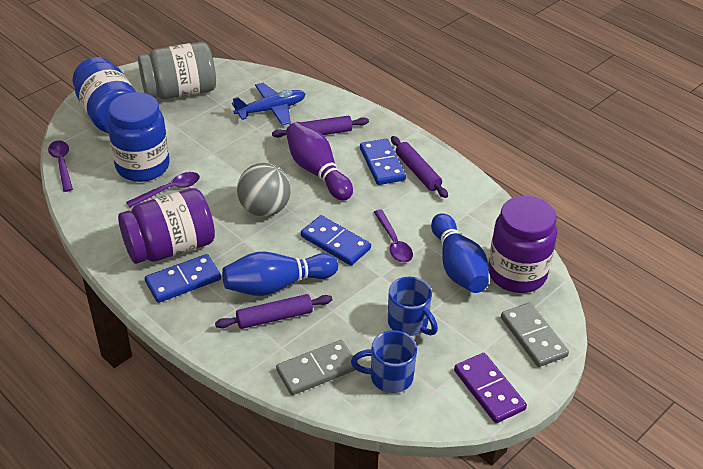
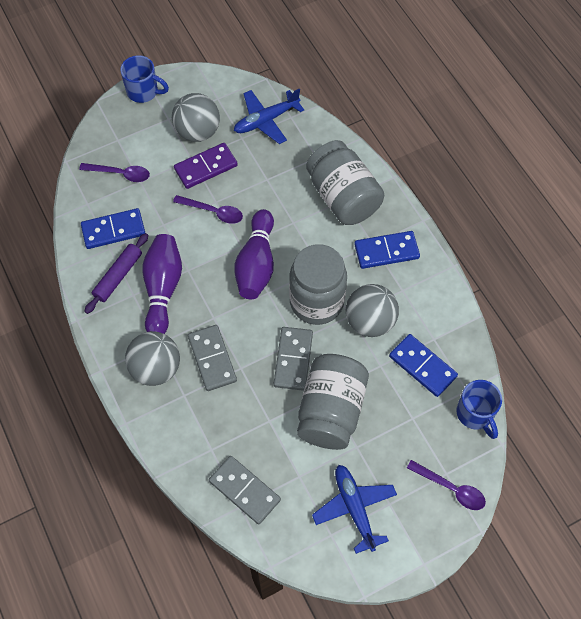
blue bowling pin: 2 -> 0
blue jar: 2 -> 0
blue plane: 1 -> 2
grey ball: 1 -> 3
grey domino: 2 -> 3
grey jar: 1 -> 3
purple bowling pin: 1 -> 2
purple jar: 2 -> 0
purple rolling pin: 3 -> 1

